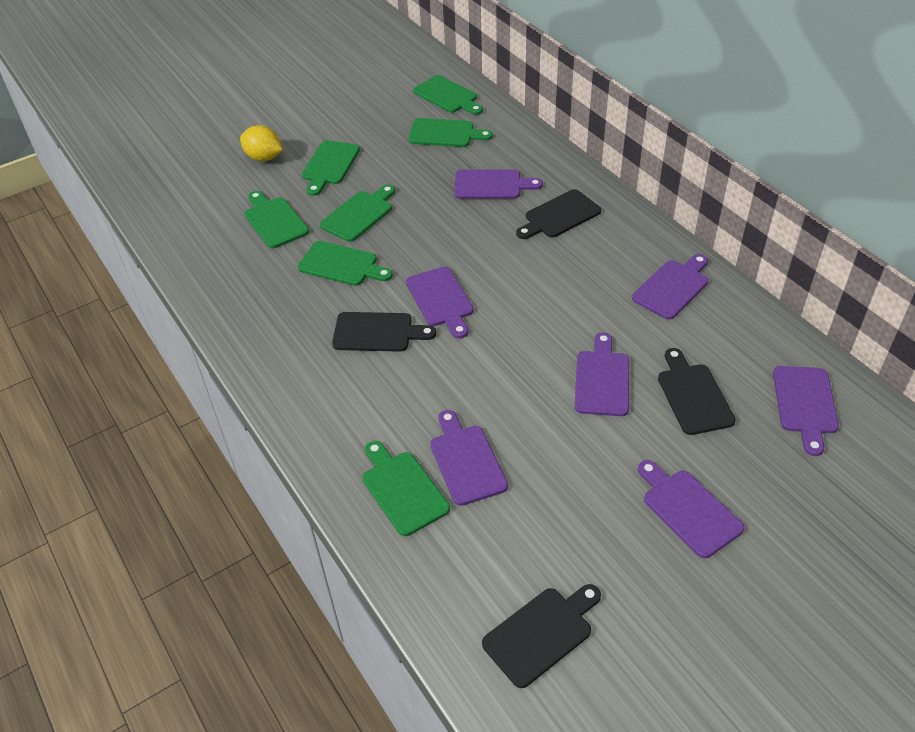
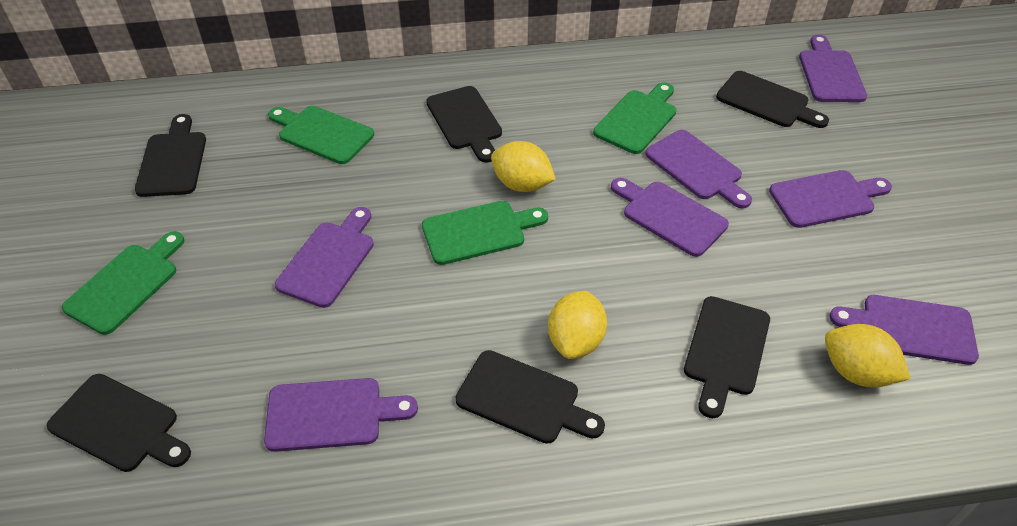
black cutting board: 4 -> 6
green cutting board: 7 -> 4
yellow lemon: 1 -> 3

